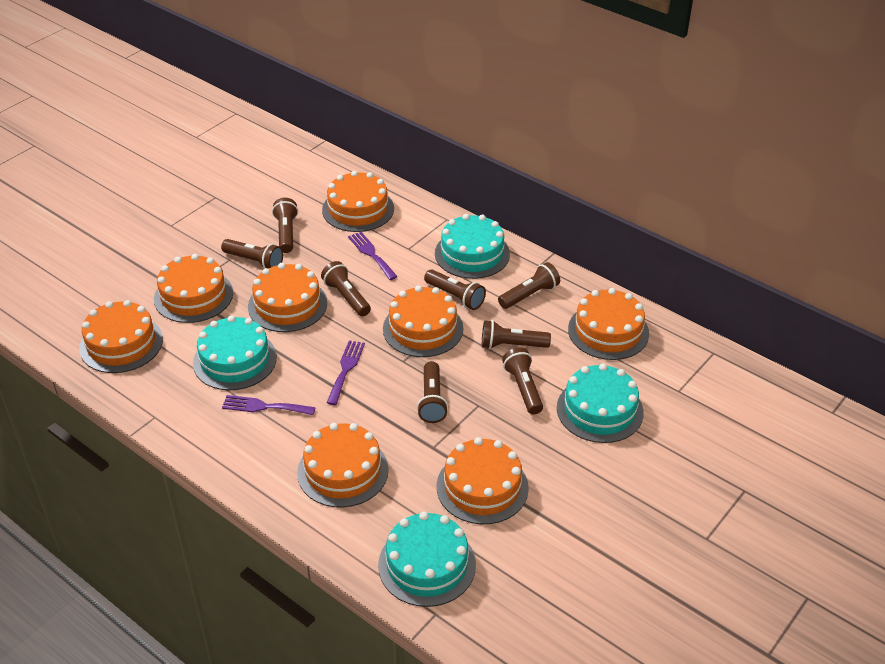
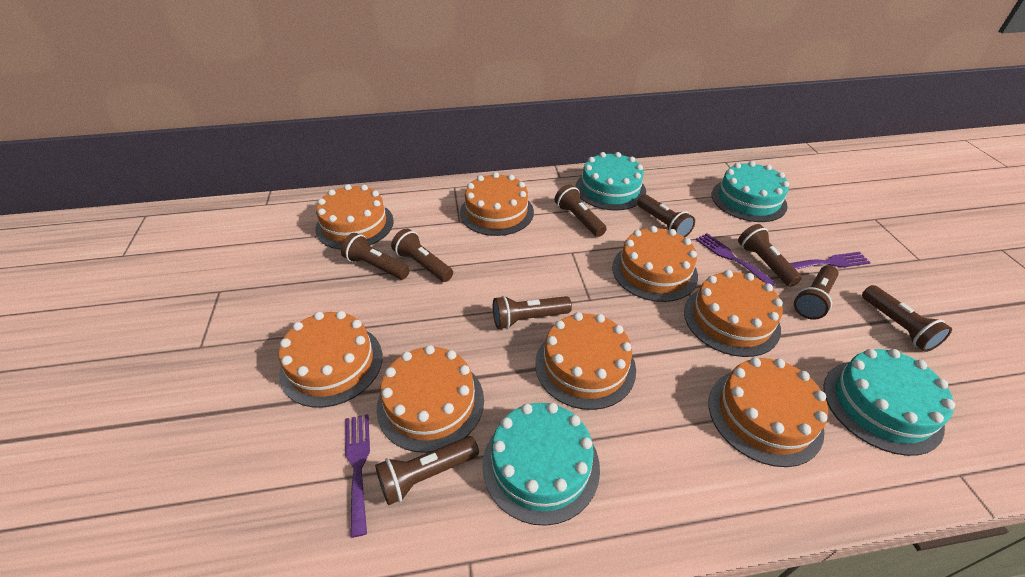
brown flashlight: 8 -> 9

